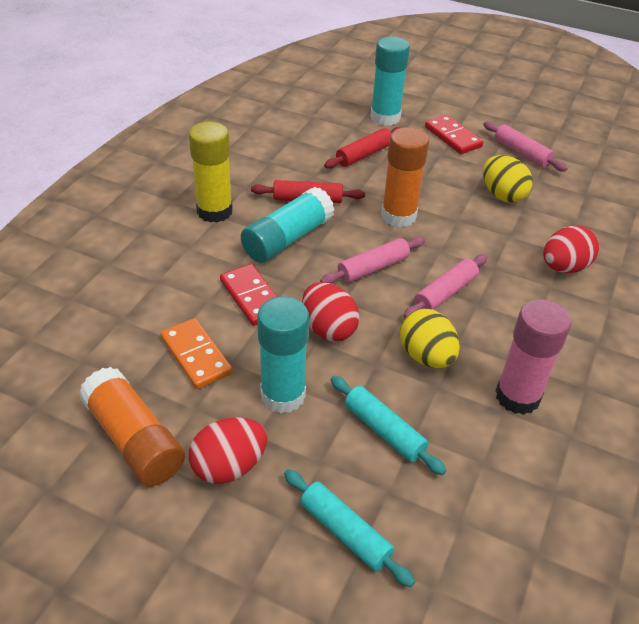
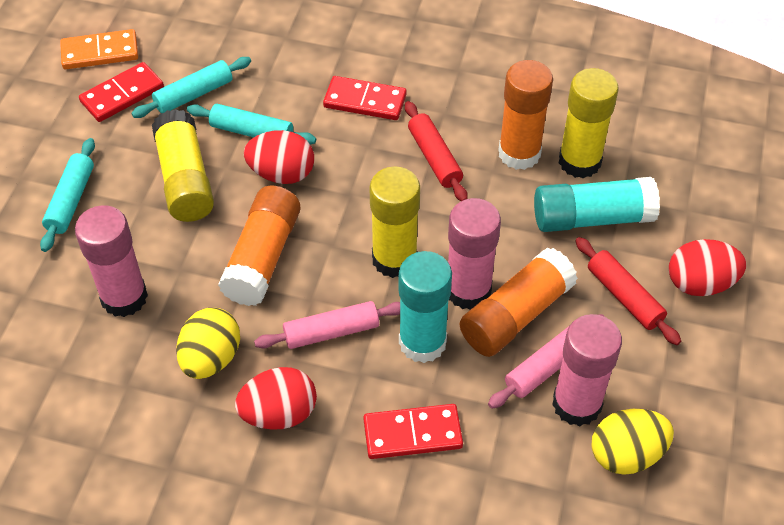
orange glue stick: 2 -> 3
pink glue stick: 1 -> 3
pink rolling pin: 3 -> 2
red domino: 2 -> 3
turquoise glue stick: 3 -> 2
turquoise rolling pin: 2 -> 3
yellow glue stick: 1 -> 3

